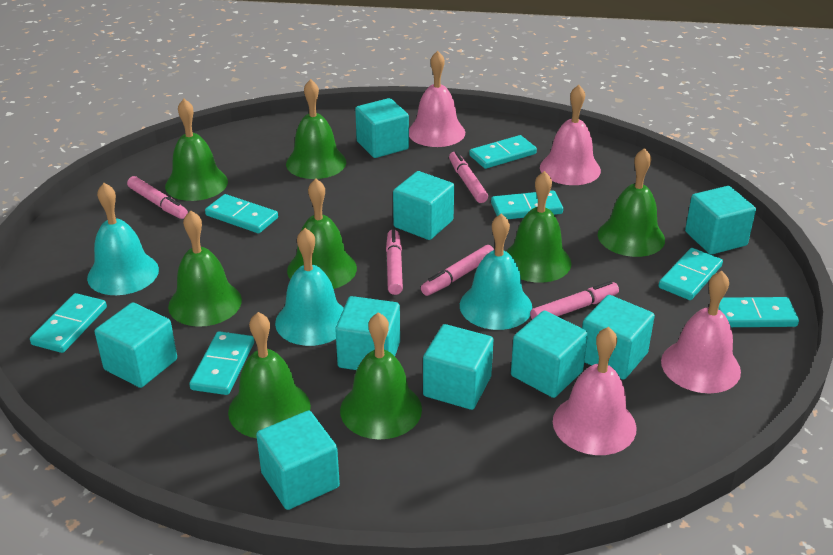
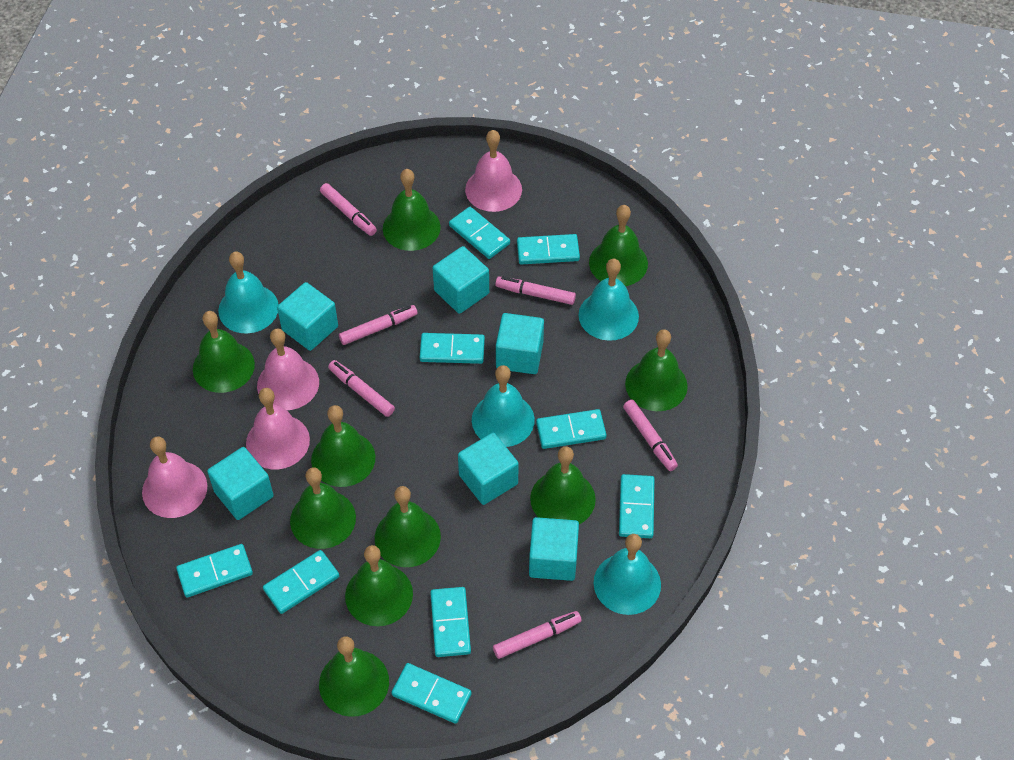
green bell: 8 -> 10
pink marker: 5 -> 6
turquoise bell: 3 -> 4
turquoise cube: 9 -> 6
turquoise domino: 7 -> 9

